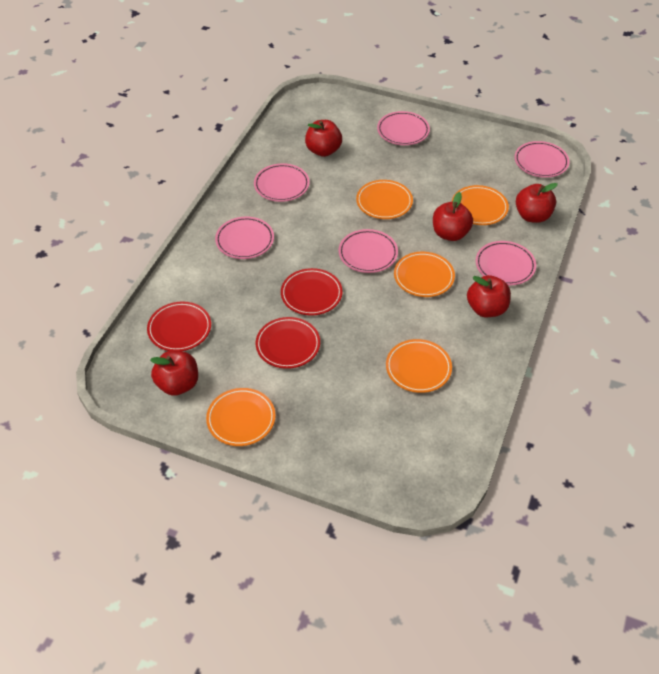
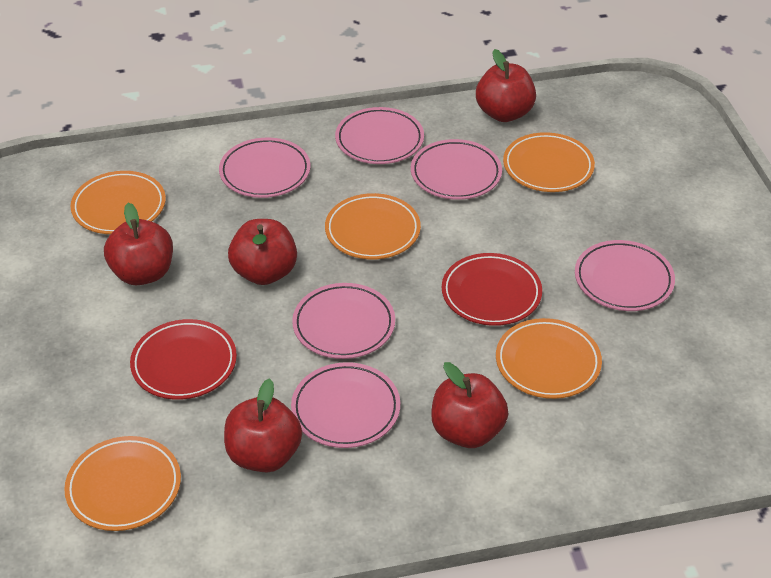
red plate: 3 -> 2

